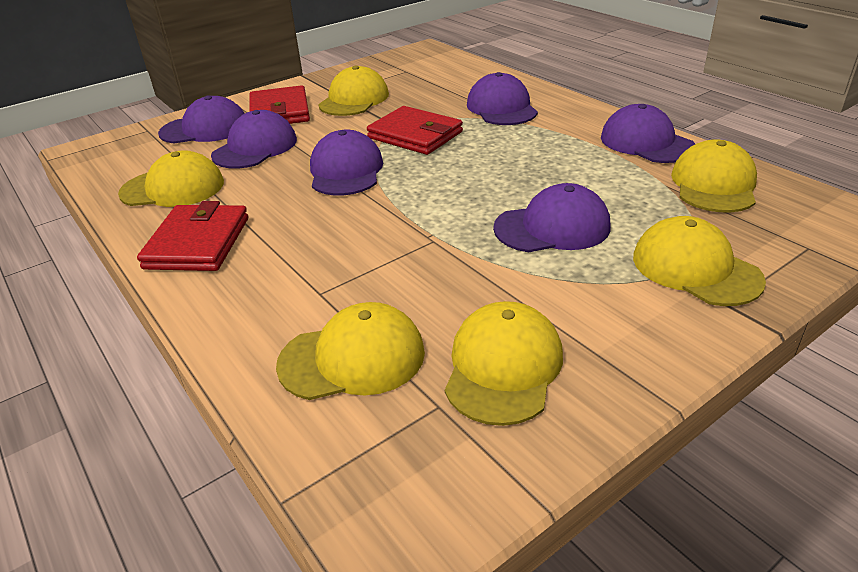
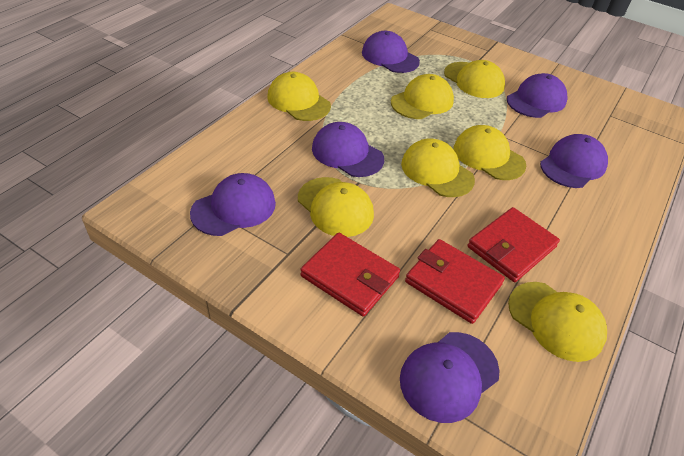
yellow cap: 6 -> 7

